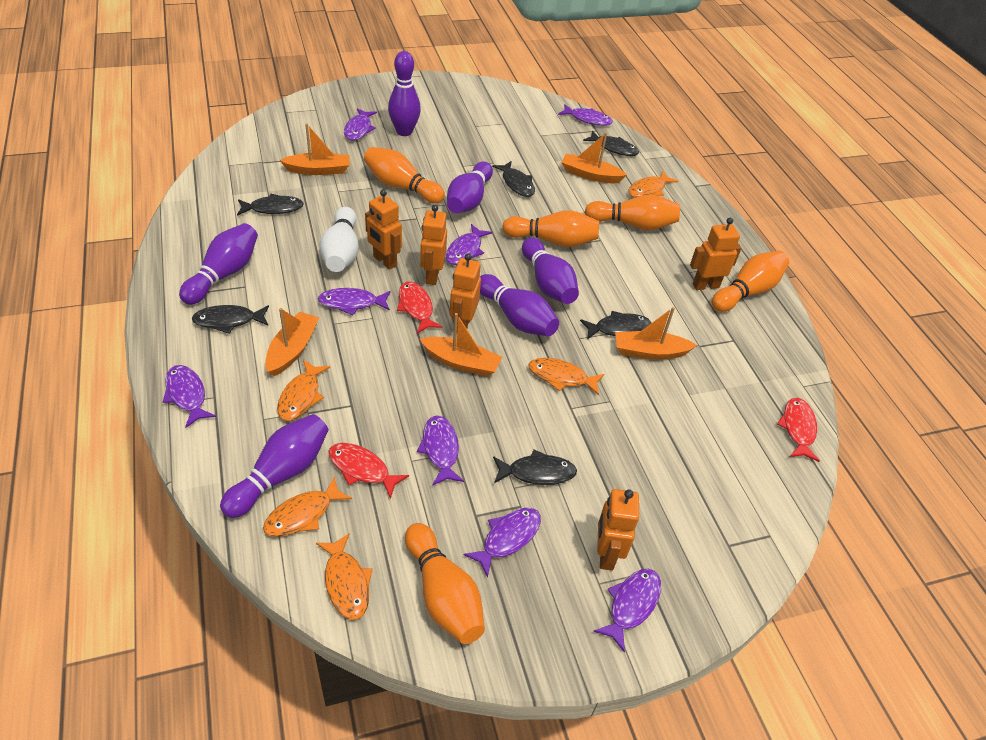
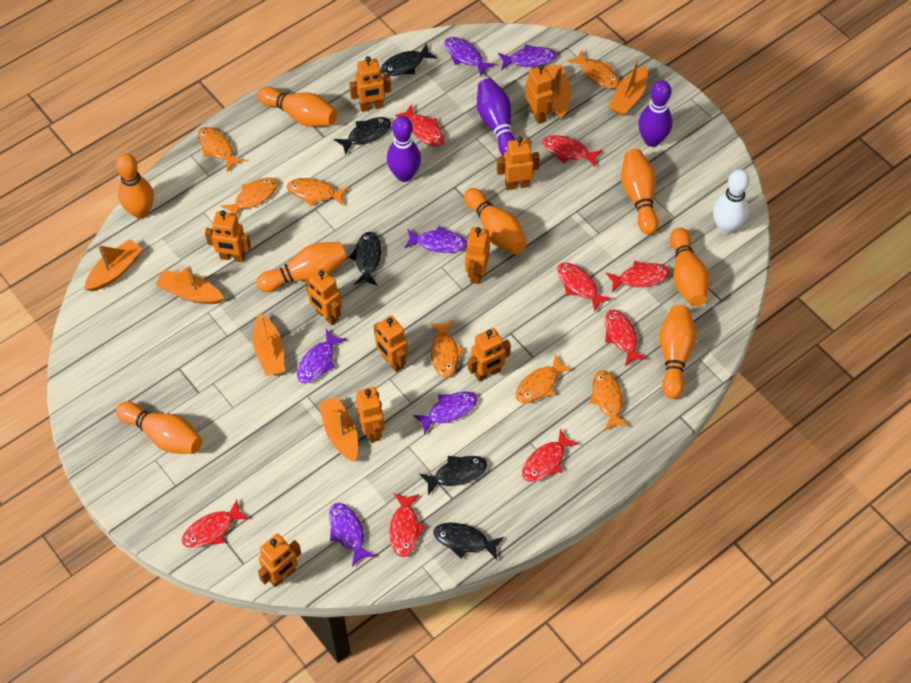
black fish: 6 -> 5
orange boat: 5 -> 6
orange bowling pin: 5 -> 8
orange fish: 5 -> 7
orange robot: 5 -> 10
purple bowling pin: 6 -> 3
purple fish: 8 -> 6
red fish: 3 -> 8

